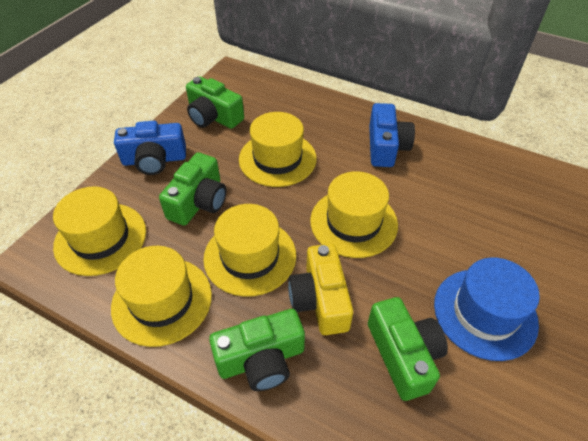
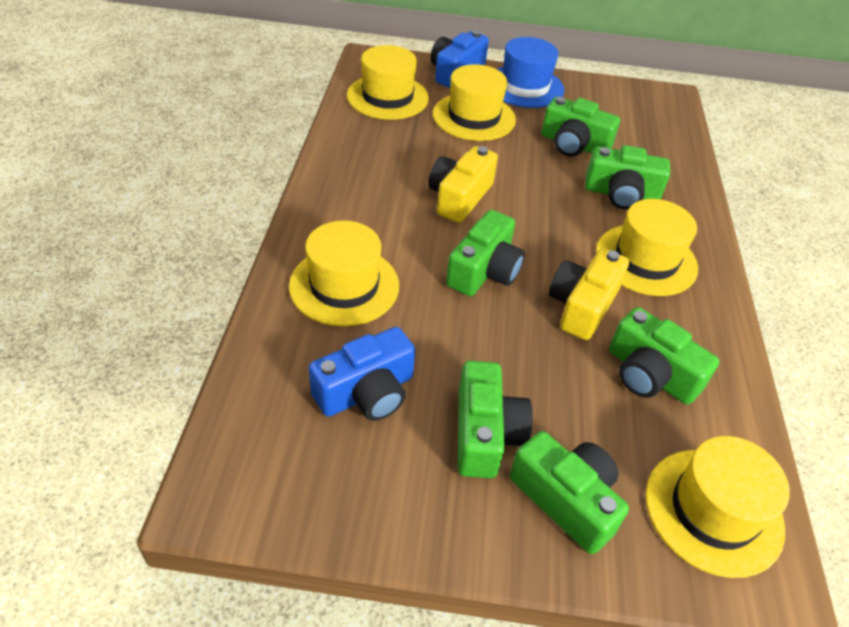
green camera: 4 -> 6
yellow camera: 1 -> 2

